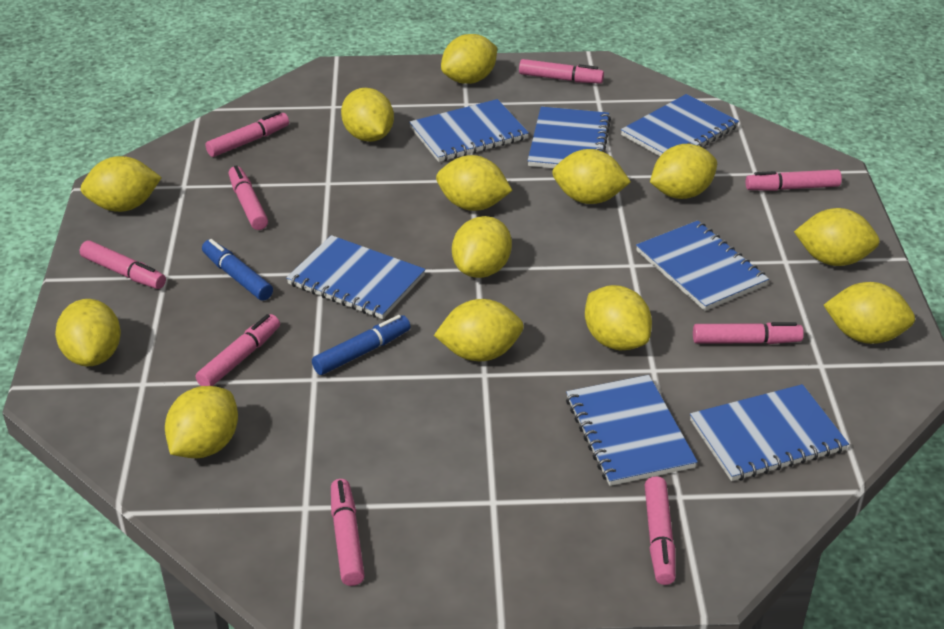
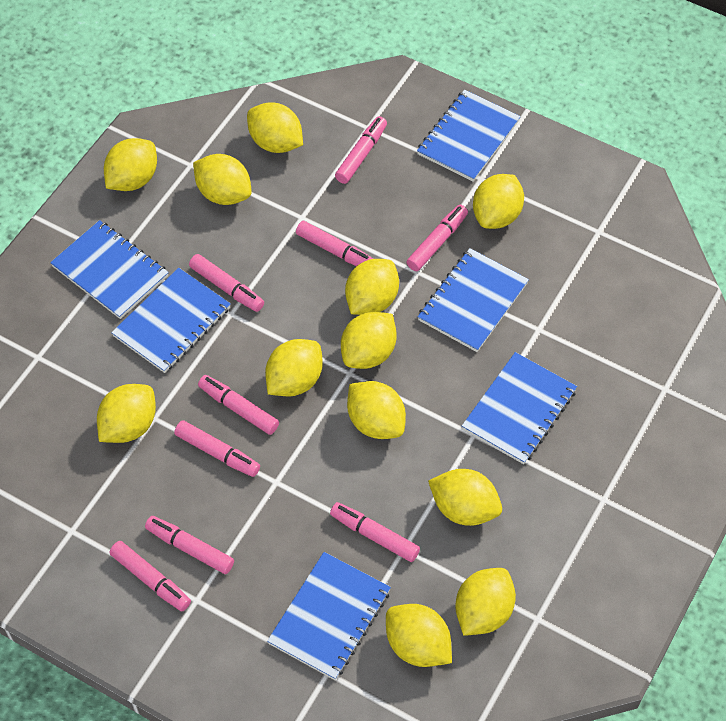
blue marker: 2 -> 0
blue notebook: 7 -> 6
yellow lemon: 13 -> 12

